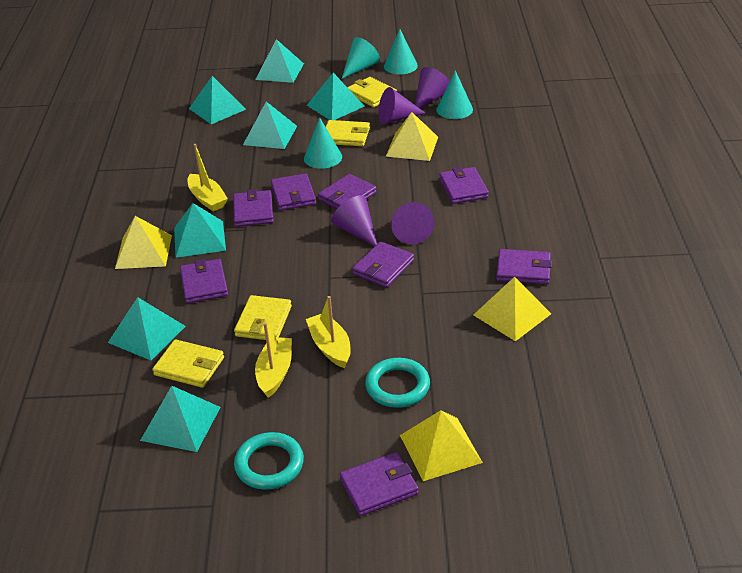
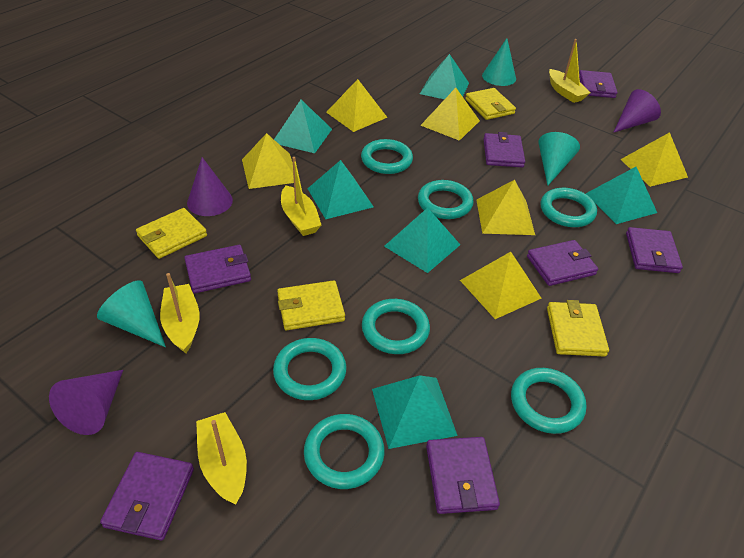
purple cone: 4 -> 3
purple wallet: 8 -> 7
turquoise cone: 4 -> 3
turquoise pyramid: 7 -> 6
turquoise ring: 2 -> 7
yellow boat: 3 -> 4
yellow pyramid: 4 -> 6

